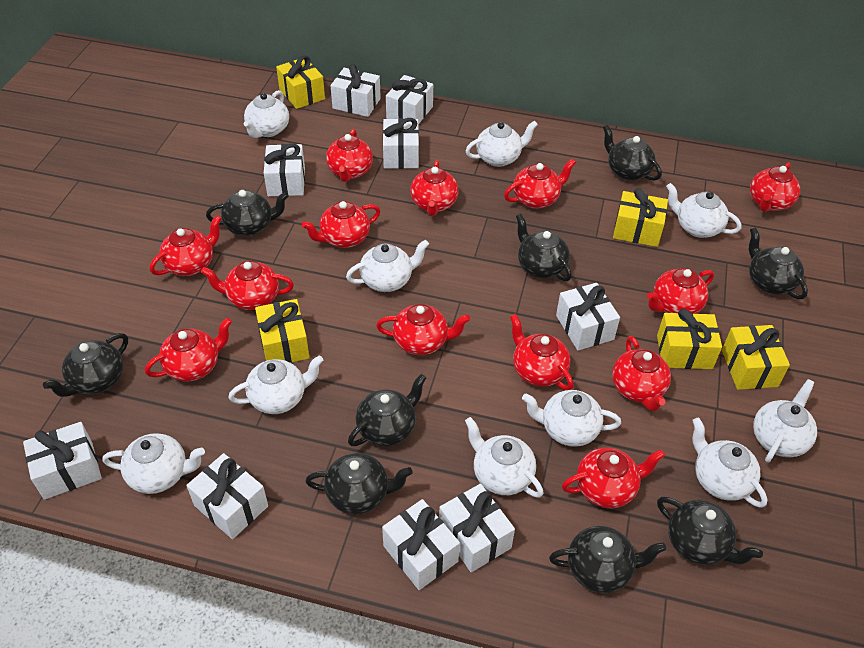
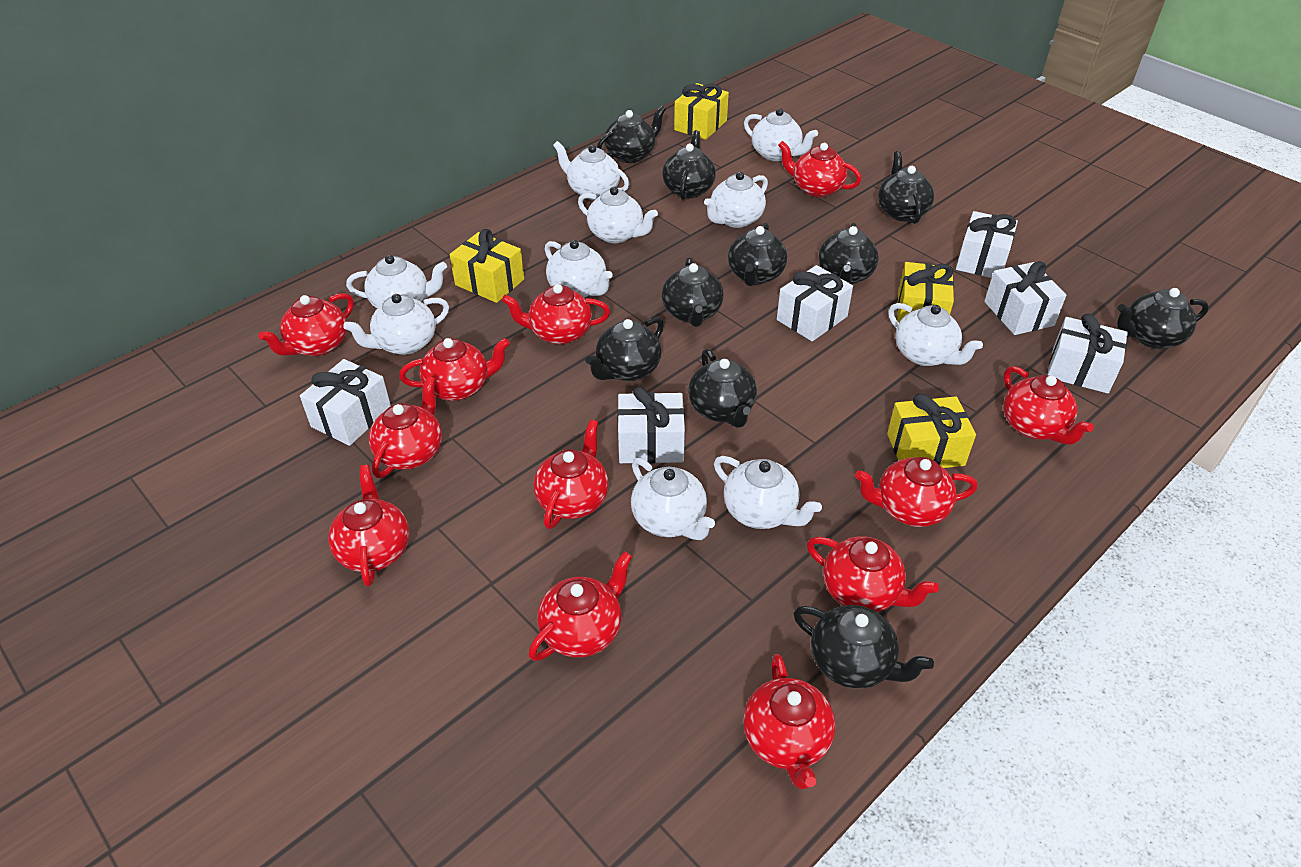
black teapot: 9 -> 10
red teapot: 13 -> 12
white gift: 9 -> 6
yellow gift: 5 -> 4

